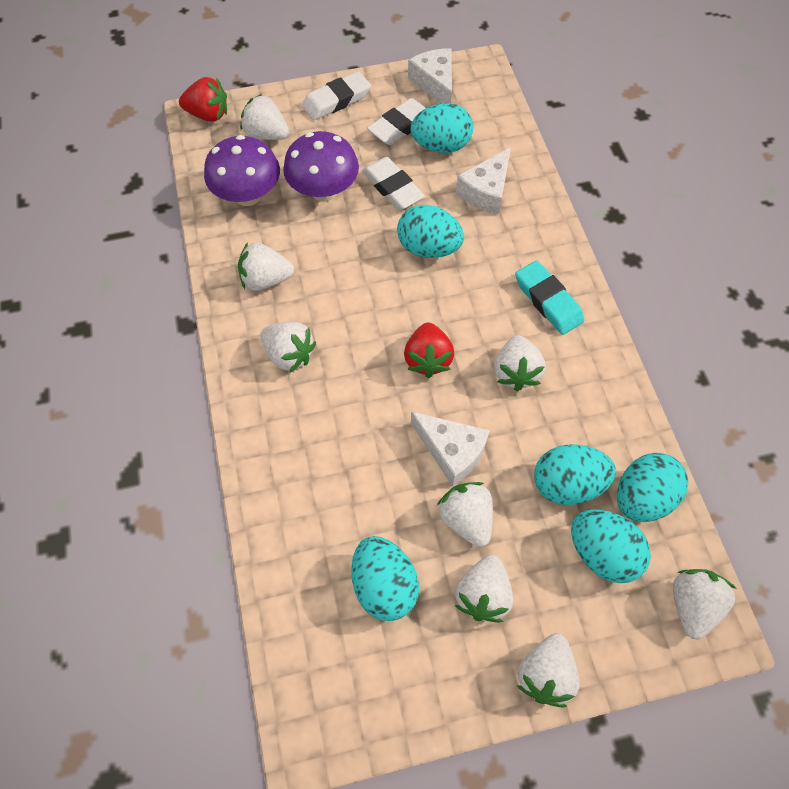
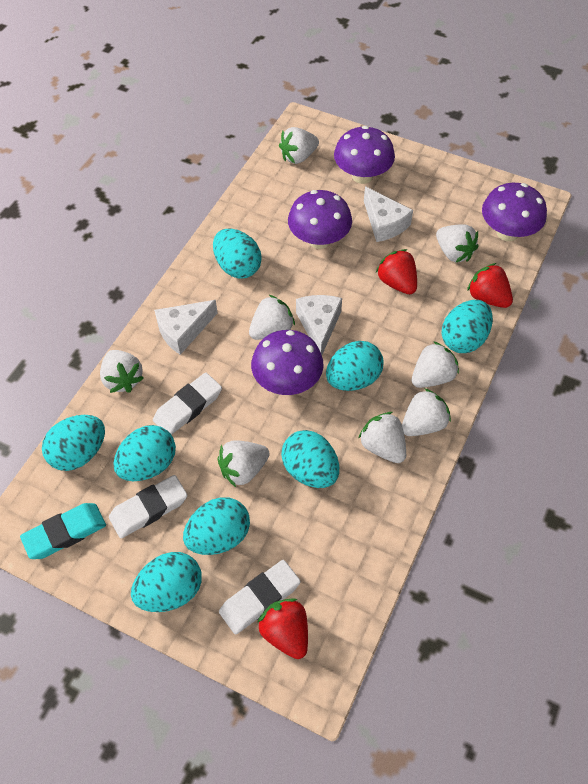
purple mushroom: 2 -> 4
red strawberry: 2 -> 3
turquoise egg: 6 -> 8

